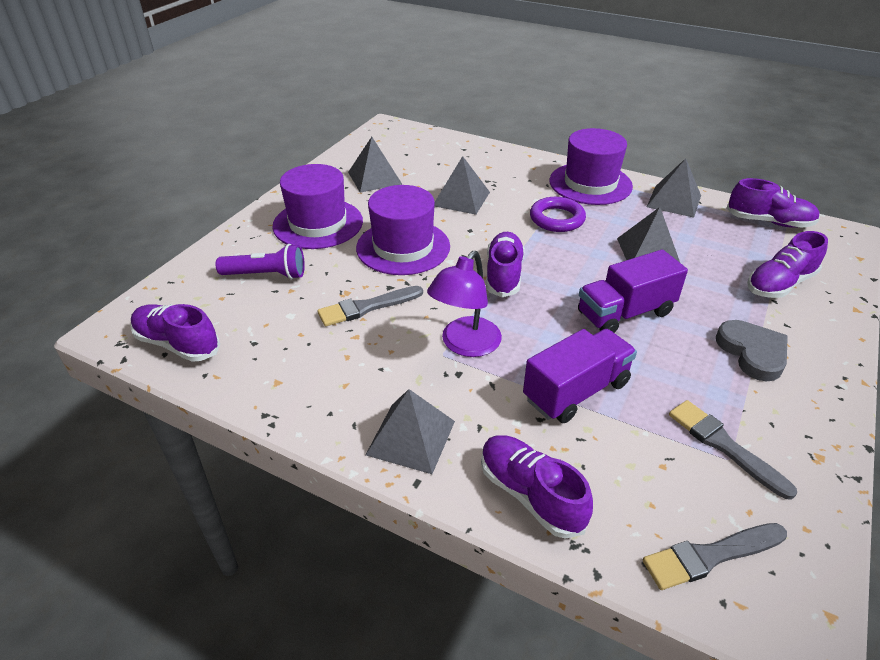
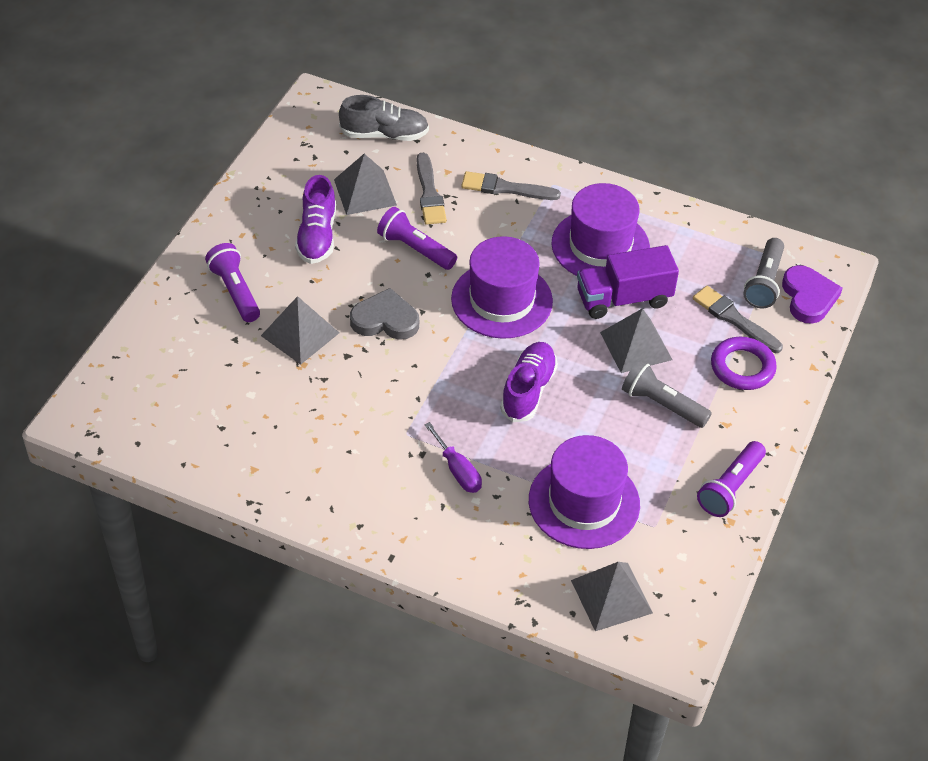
grey flashlight: 0 -> 2
grey pyramid: 5 -> 4
grey shoe: 0 -> 1
purple flashlight: 1 -> 3
purple heart: 0 -> 1
purple lamp: 1 -> 0
purple screwdriver: 0 -> 1
purple shoe: 5 -> 2
purple truck: 2 -> 1

